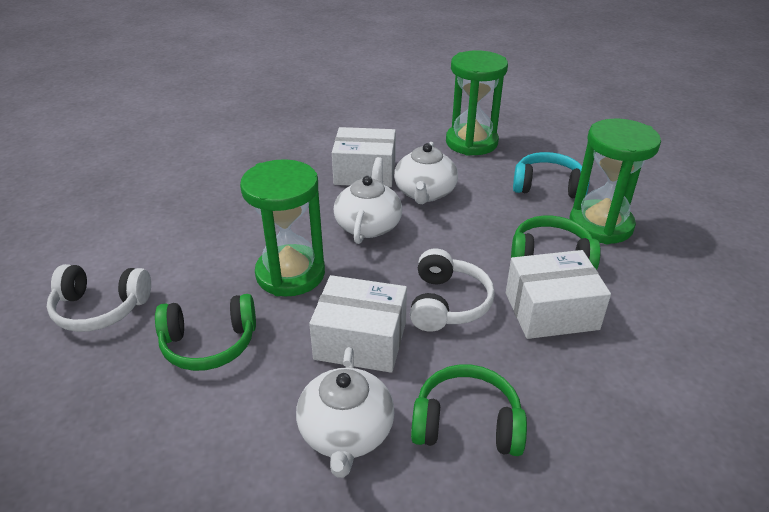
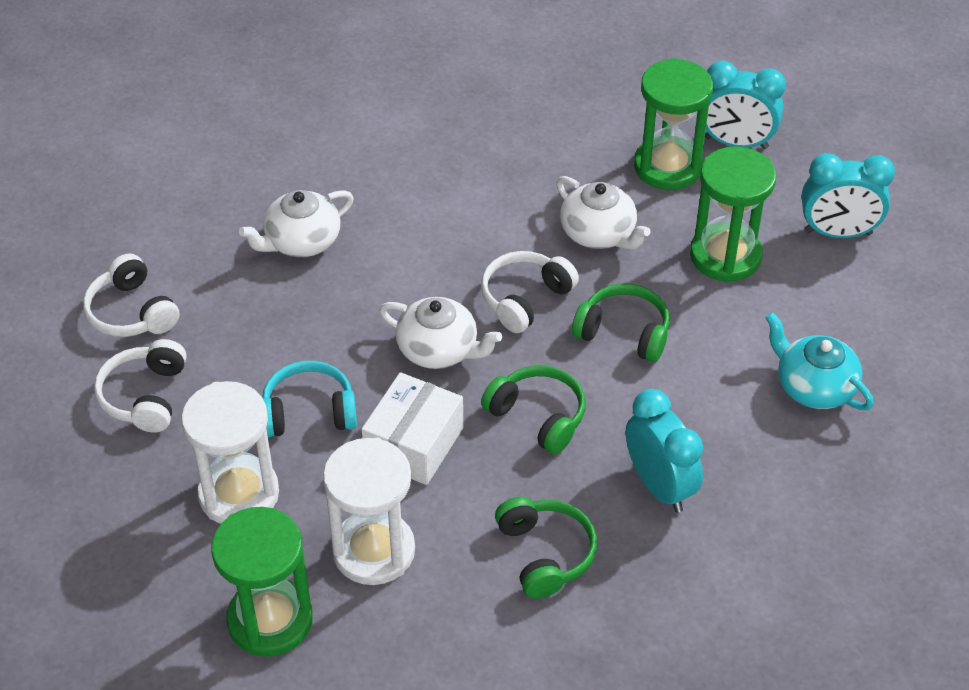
turquoise clock: 0 -> 3
turquoise teapot: 0 -> 1
white box: 3 -> 1
white headphones: 2 -> 3
white hourglass: 0 -> 2

